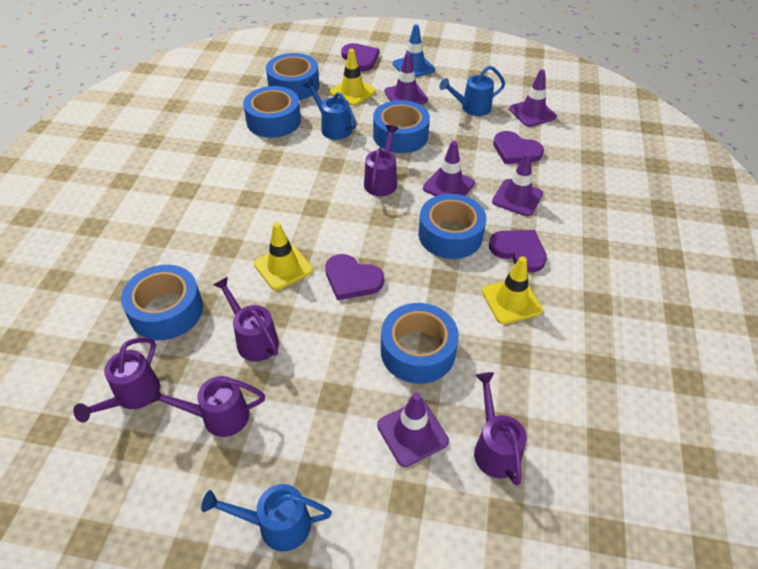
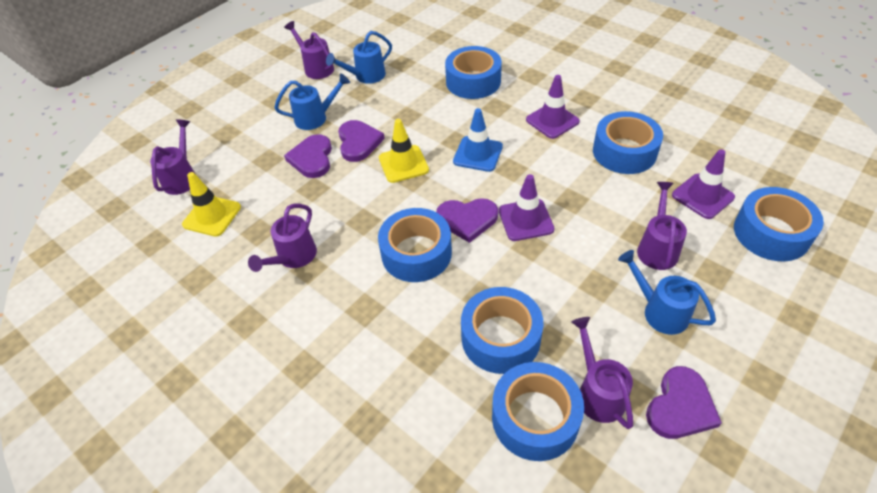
purple traffic cone: 5 -> 3
yellow traffic cone: 3 -> 2

